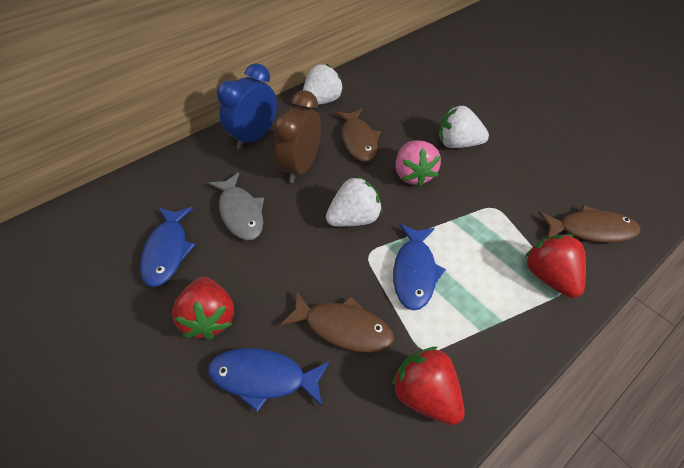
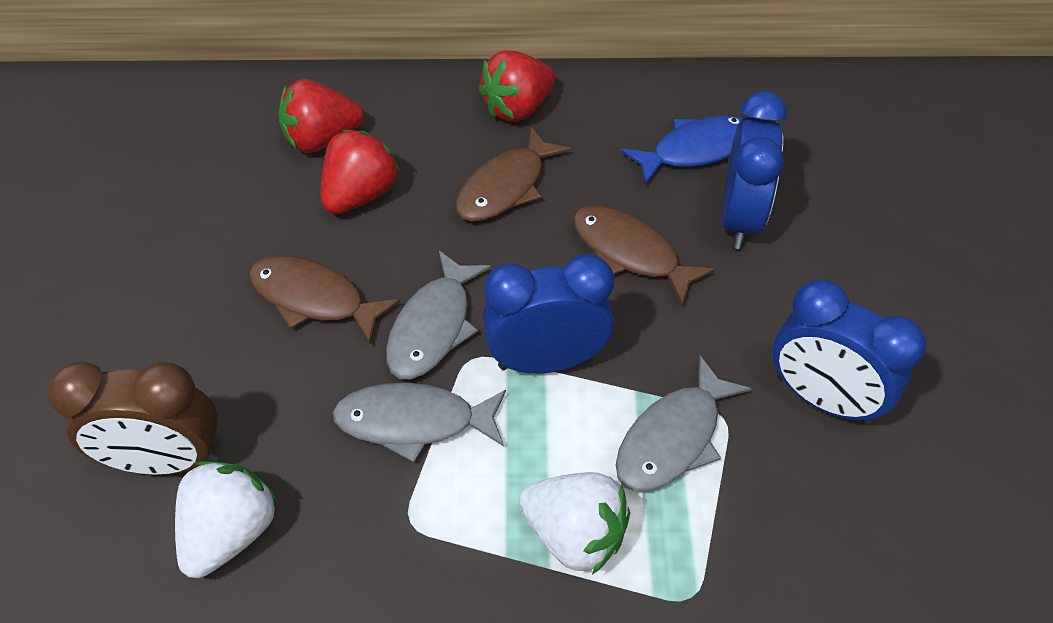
blue clock: 1 -> 3
blue fish: 3 -> 1
grey fish: 1 -> 3
pink strawberry: 1 -> 0
white strawberry: 3 -> 2

